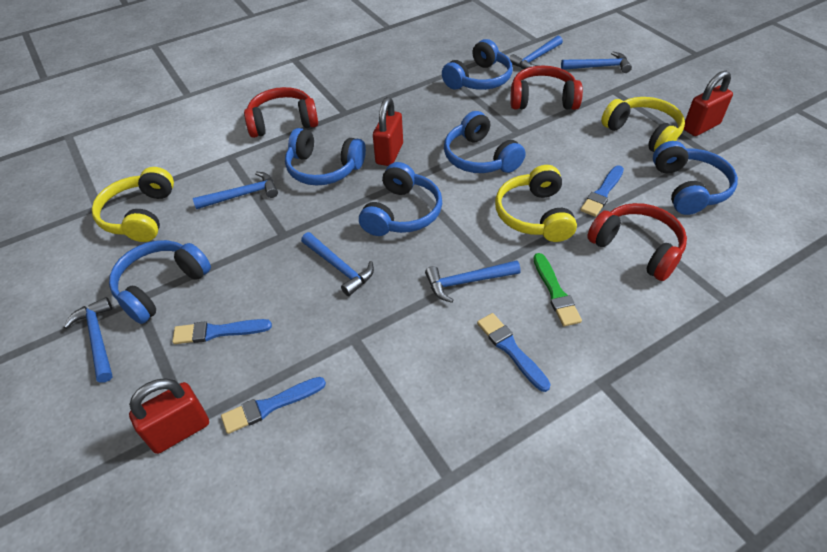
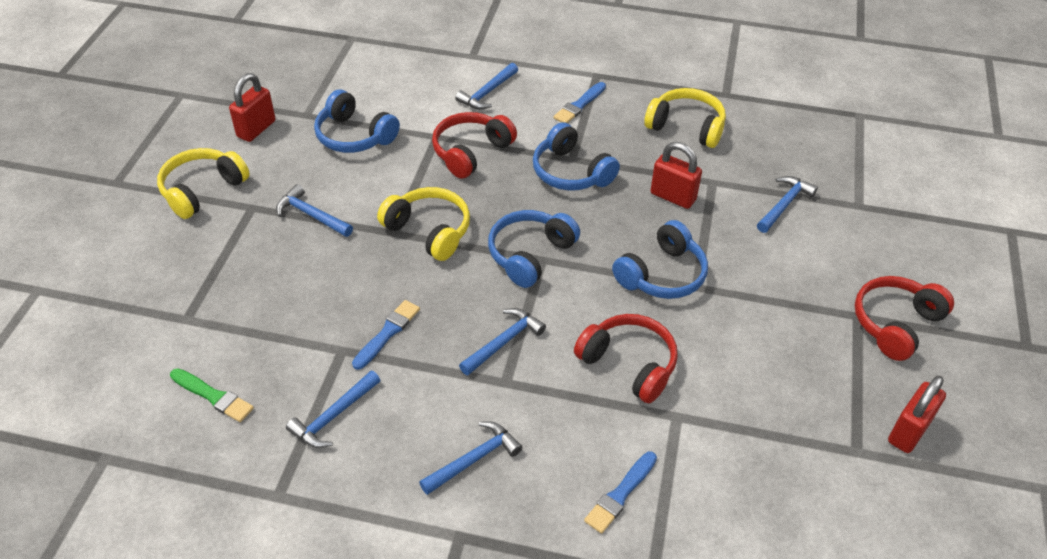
blue brush: 4 -> 3
blue headphones: 6 -> 4

